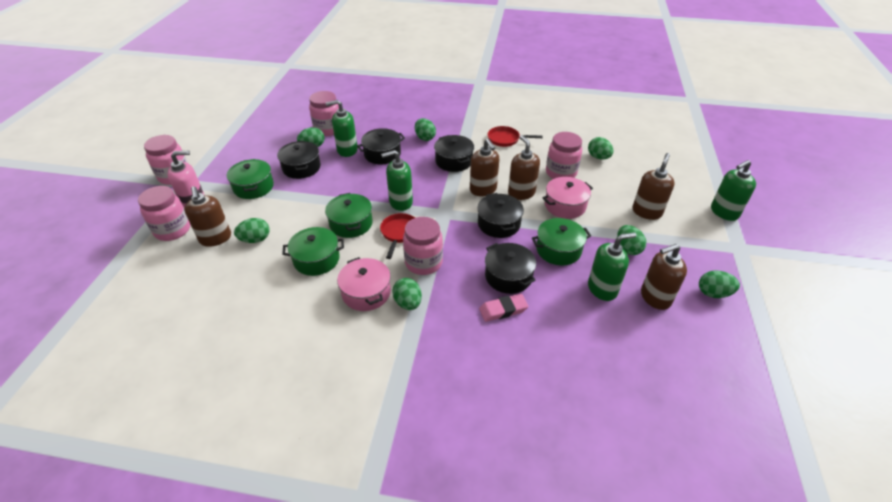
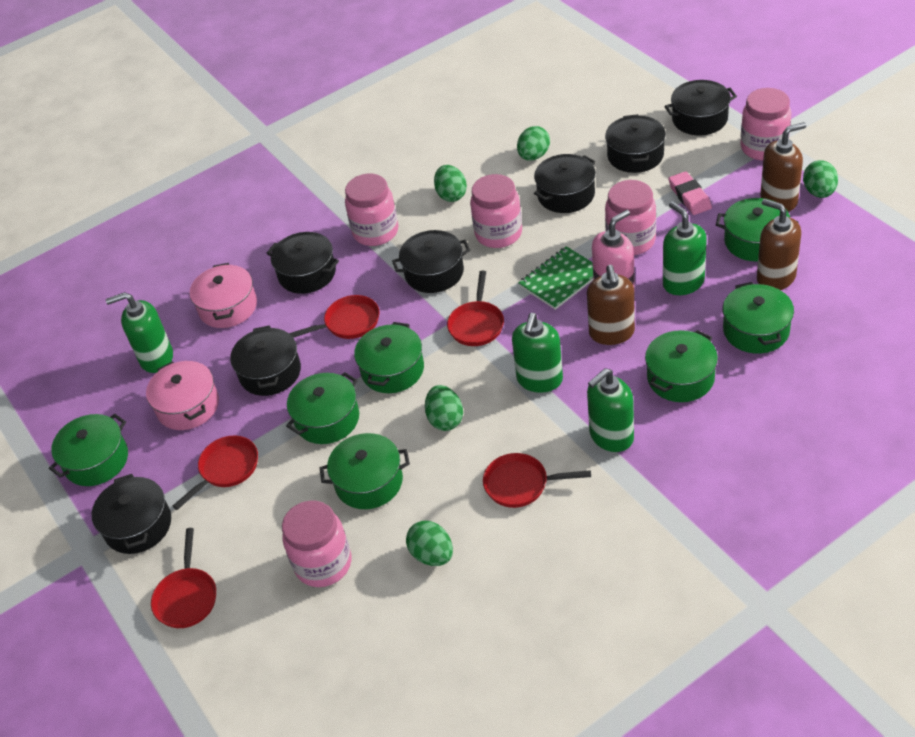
black pot: 5 -> 7
brown soap dispenser: 5 -> 3
green egg: 7 -> 5
green notebook: 0 -> 1
green pot: 4 -> 7
red pan: 2 -> 5

